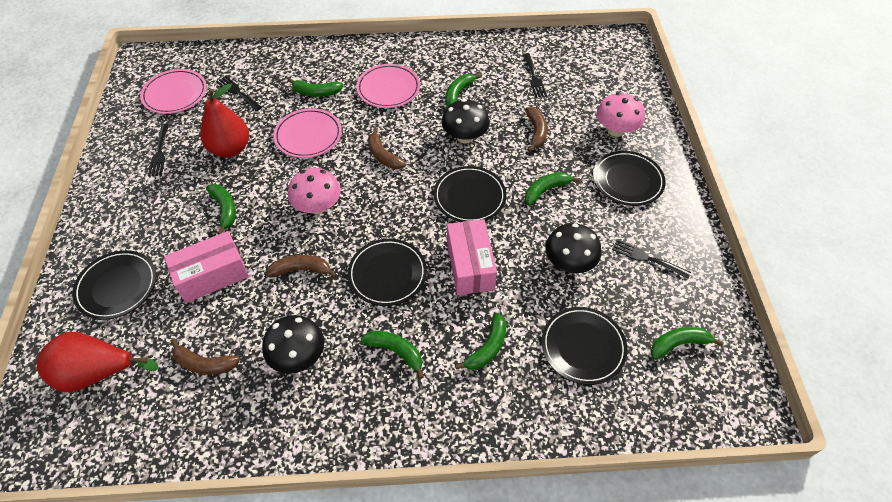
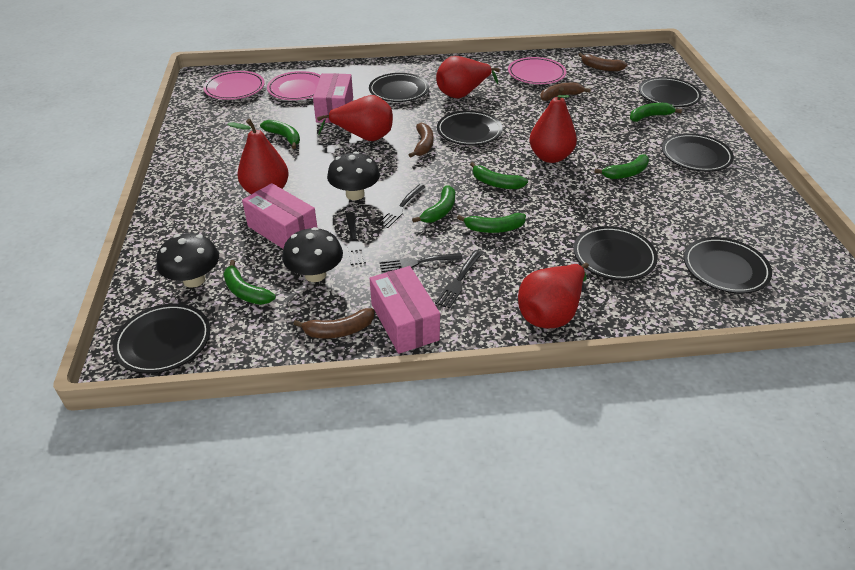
black plate: 5 -> 7
pink box: 2 -> 3
pink mushroom: 2 -> 0
red pear: 2 -> 5

